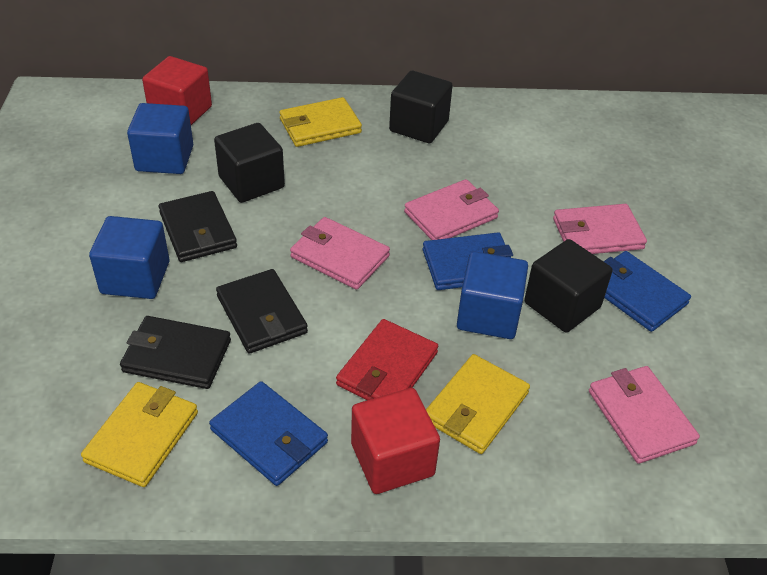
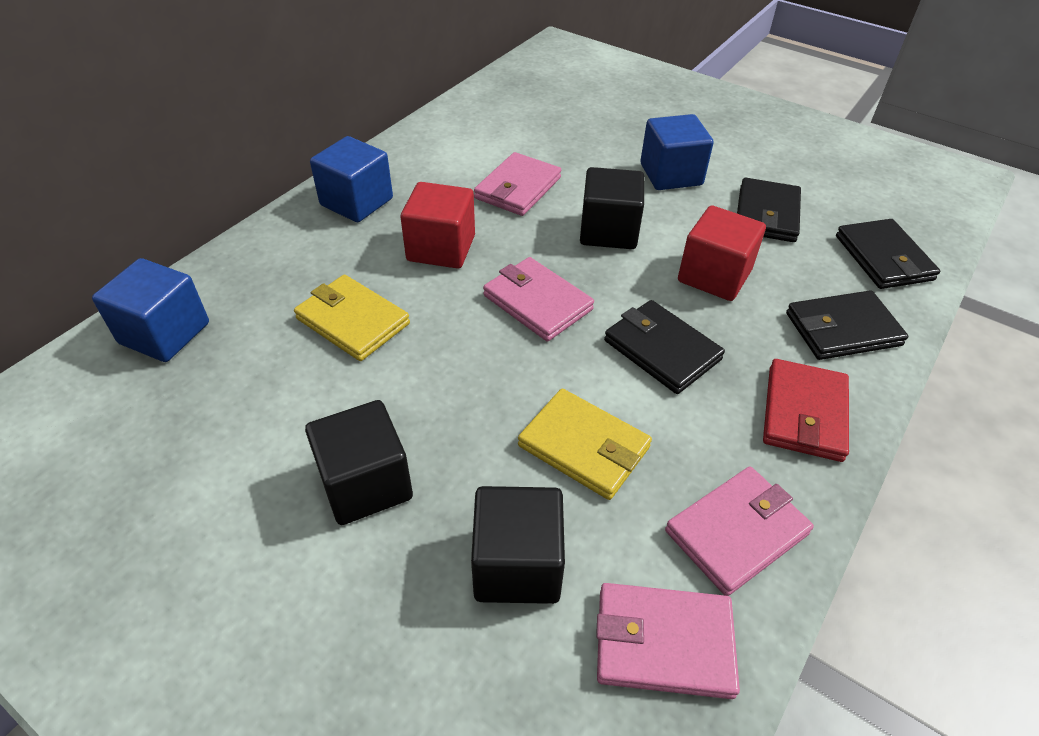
black wallet: 3 -> 4
blue wallet: 3 -> 0
yellow wallet: 3 -> 2

